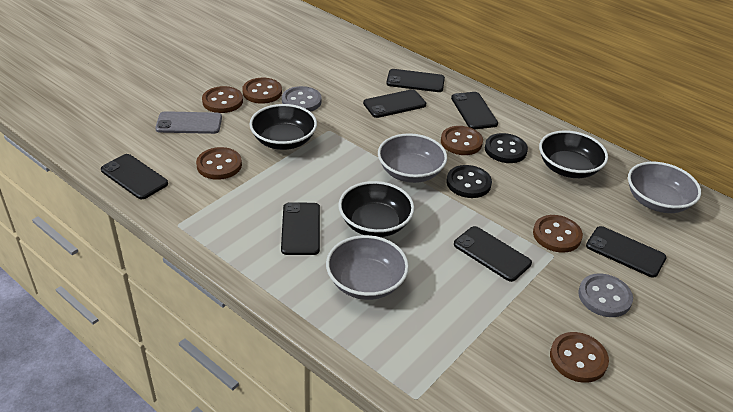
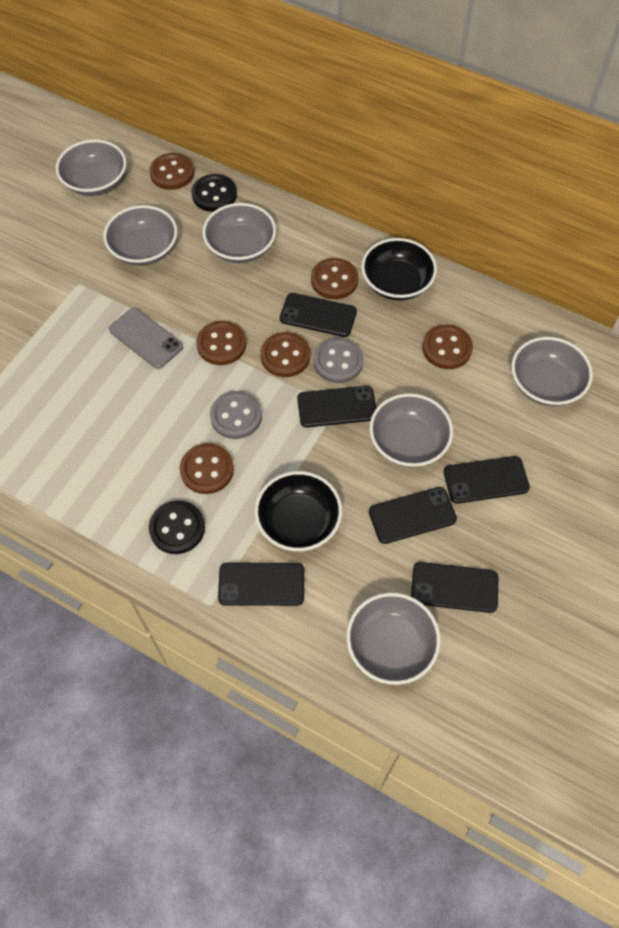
black bowl: 3 -> 2
black phone: 7 -> 6
grey bowl: 3 -> 6

